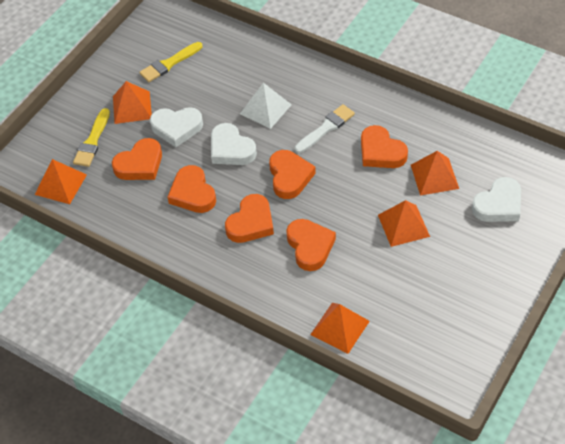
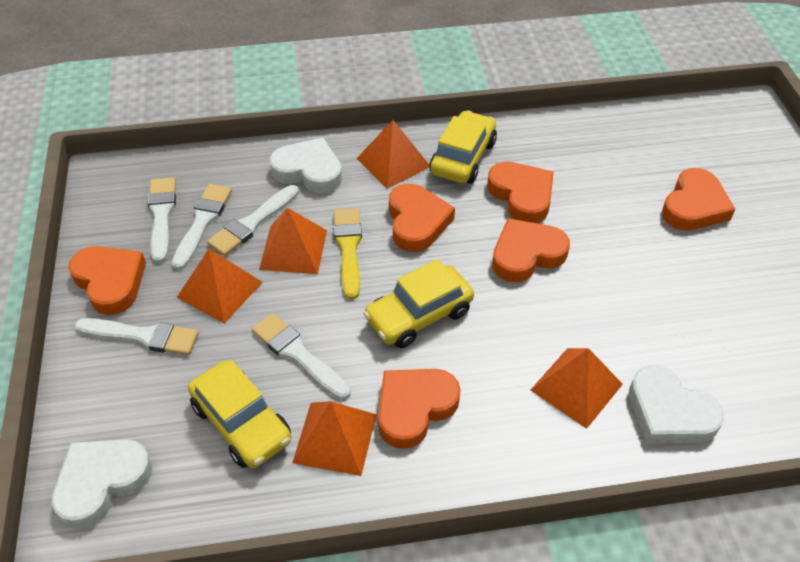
white brush: 1 -> 5
white pyramid: 1 -> 0
yellow brush: 2 -> 1
yellow car: 0 -> 3

